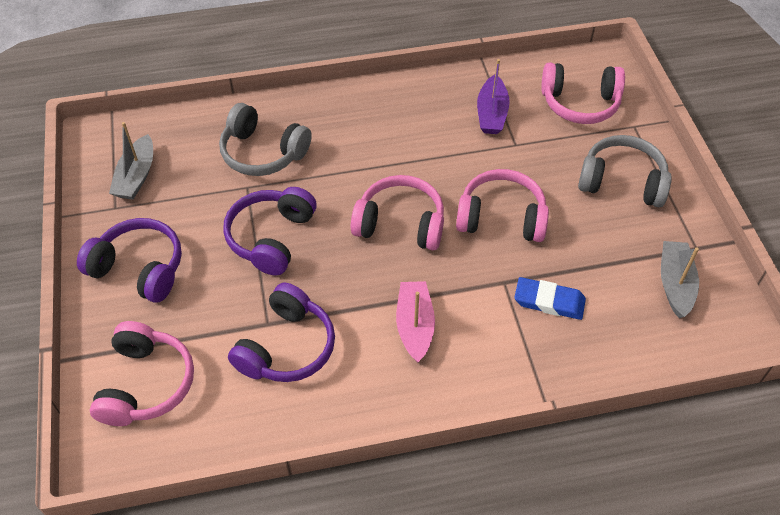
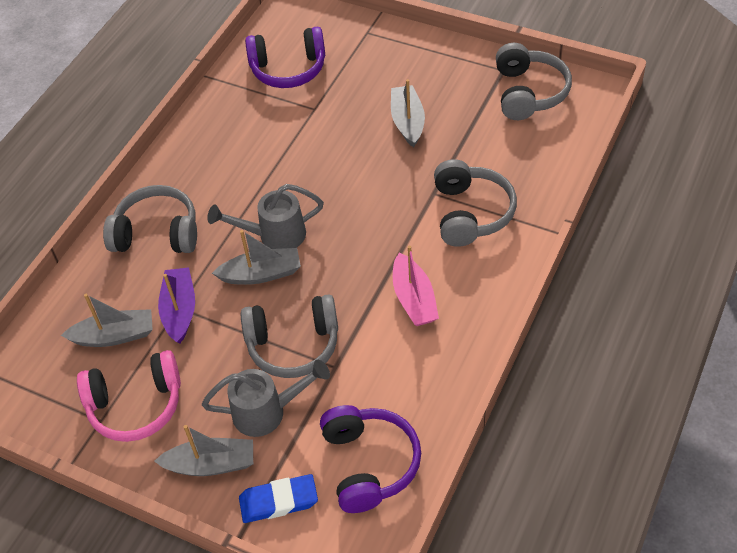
grey boat: 2 -> 4
grey headphones: 2 -> 4
grey watering can: 0 -> 2
pink headphones: 4 -> 1
purple headphones: 3 -> 2

